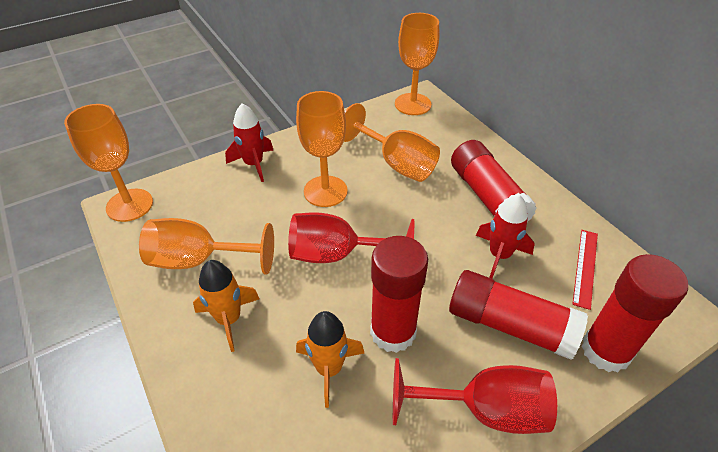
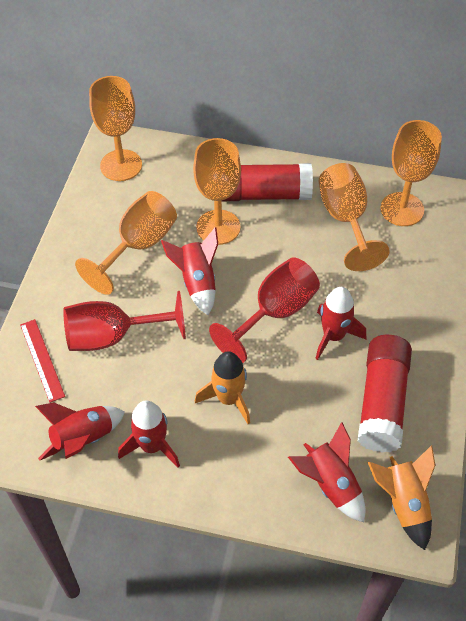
red glue stick: 4 -> 2
red rocket: 2 -> 5

